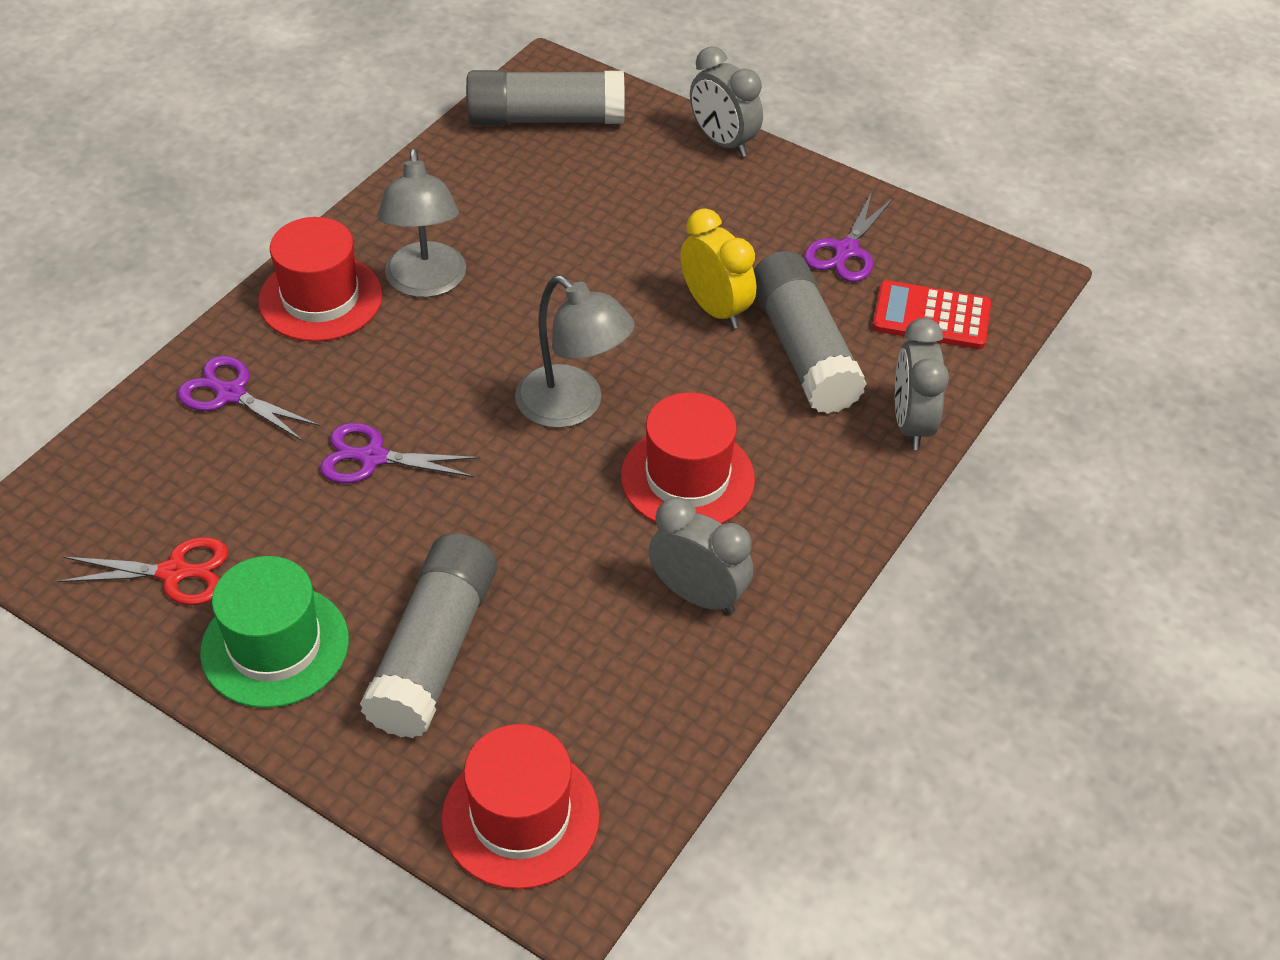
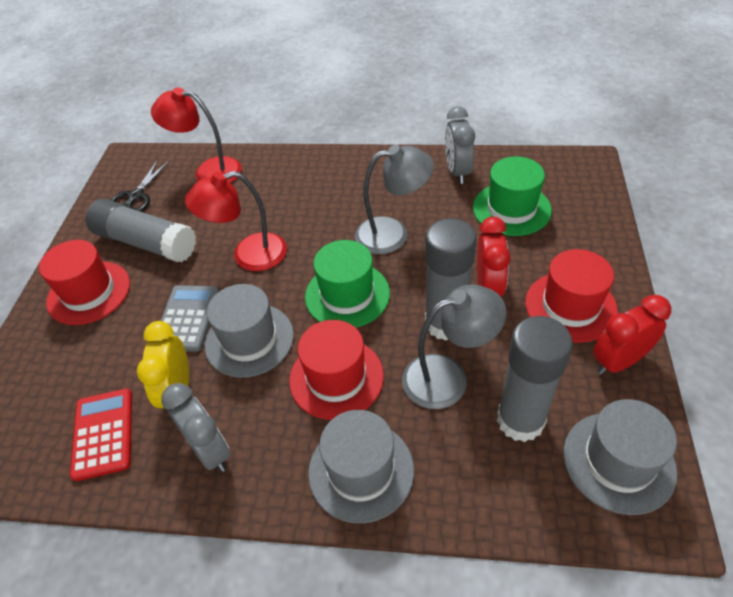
black scissors: 0 -> 1
green hat: 1 -> 2
grey calculator: 0 -> 1
grey clock: 3 -> 2
grey hat: 0 -> 3
purple scissors: 3 -> 0
red clock: 0 -> 2
red lamp: 0 -> 2
red scissors: 1 -> 0

